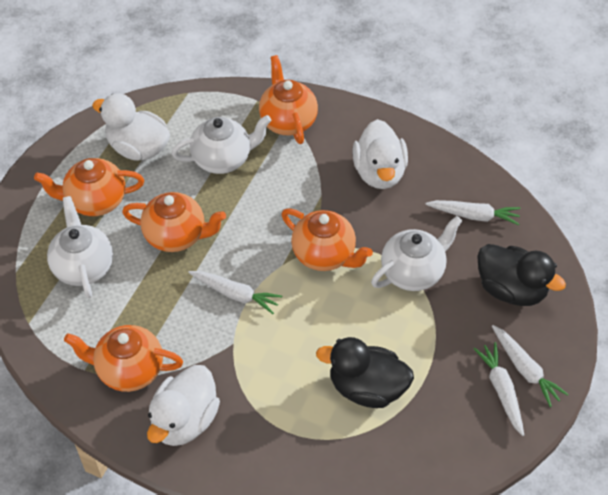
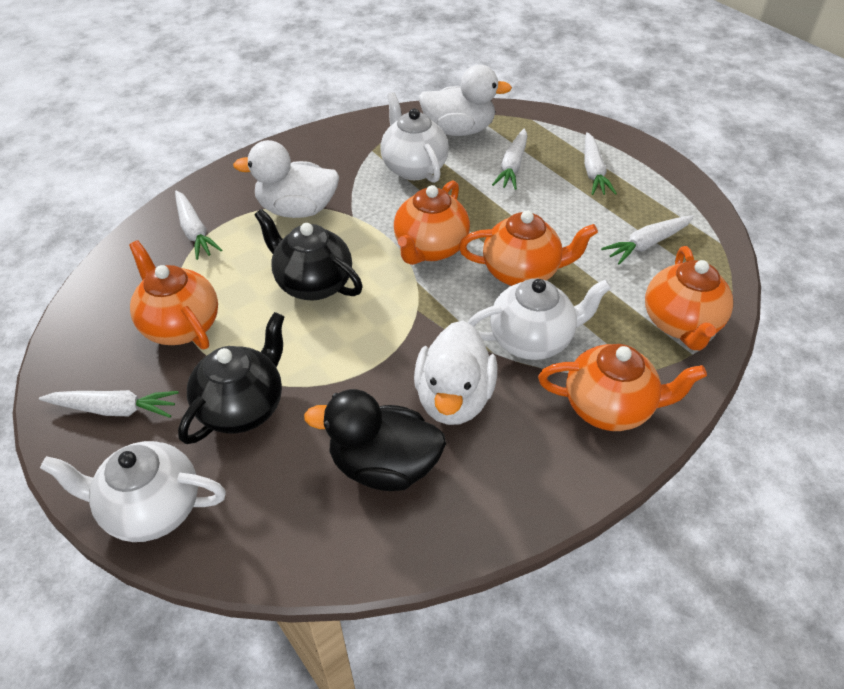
black duck: 2 -> 1
black teapot: 0 -> 2
white carrot: 4 -> 5

